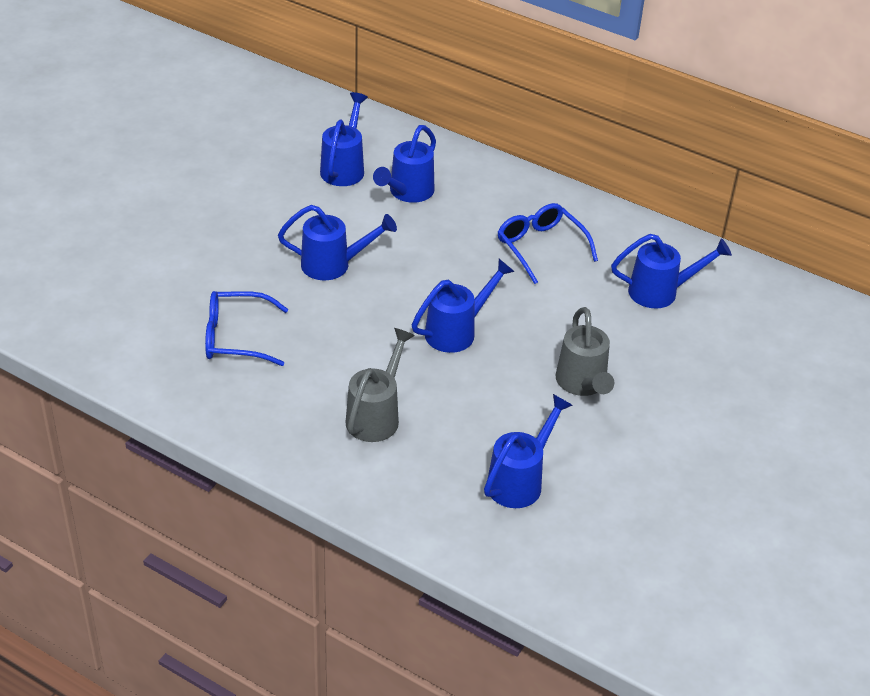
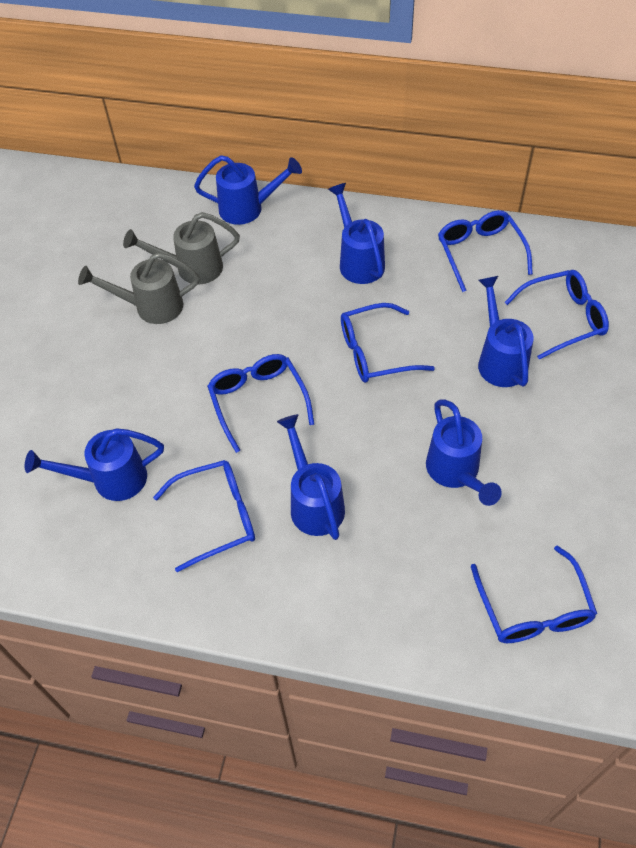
blue glasses: 2 -> 6

